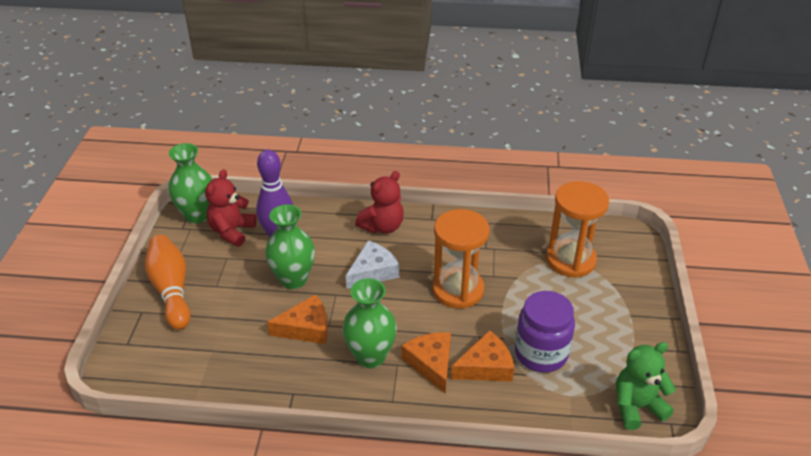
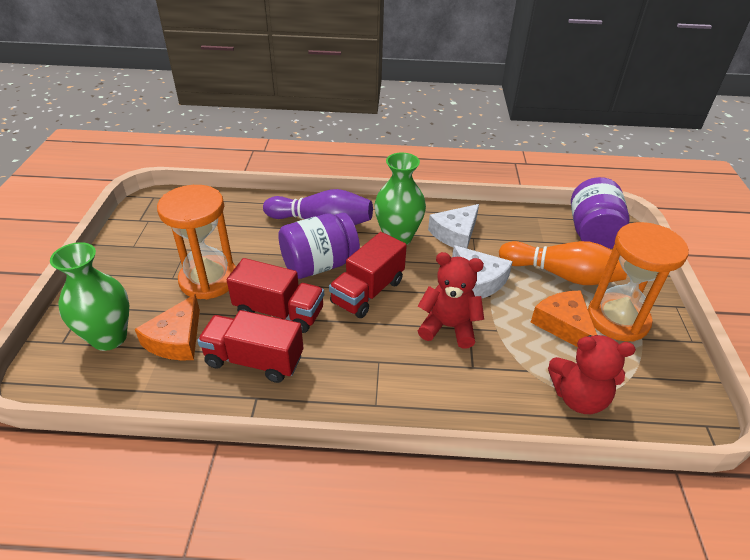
green teddy bear: 1 -> 0
green vase: 3 -> 2
orange cheese: 3 -> 2
purple jar: 1 -> 2
red truck: 0 -> 3
white cheese: 1 -> 2

